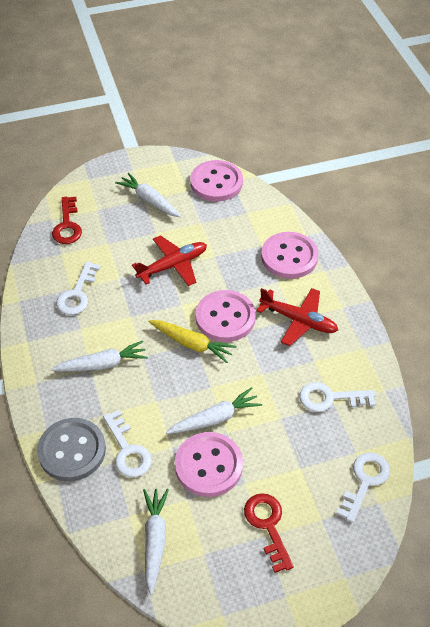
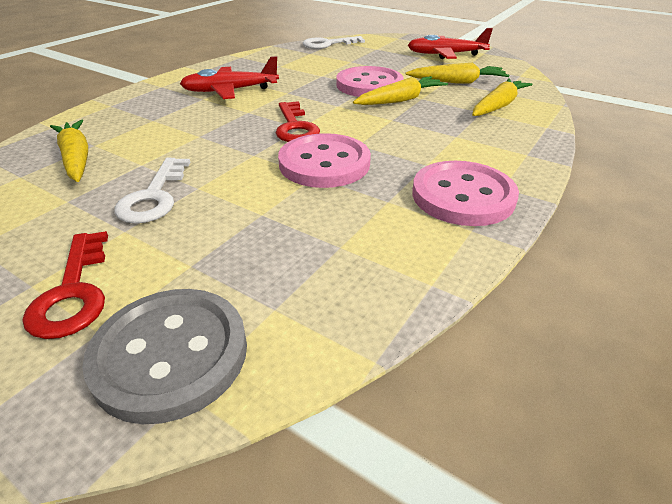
pink button: 4 -> 3
white carrot: 4 -> 0
white key: 4 -> 2
yellow carrot: 1 -> 4

